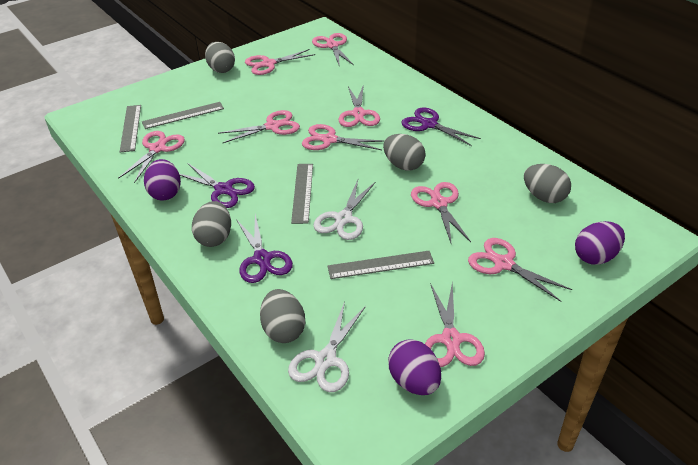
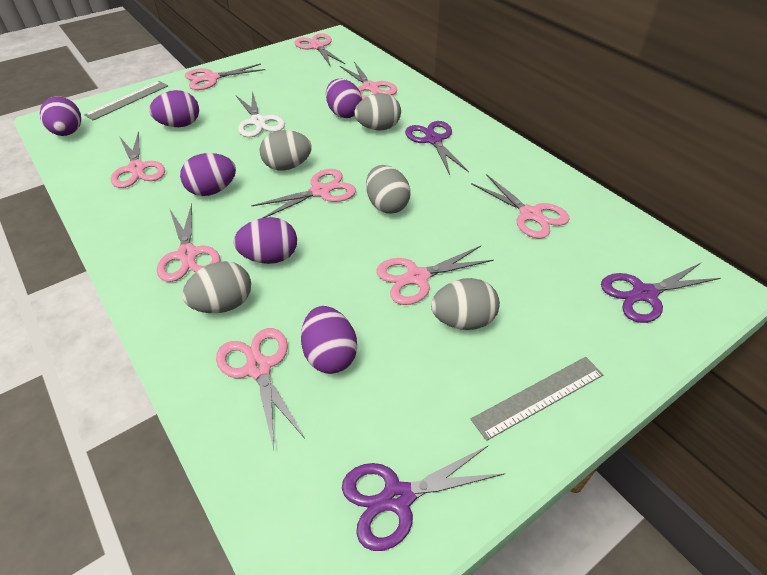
grey ruler: 4 -> 2
purple egg: 3 -> 6
white scissors: 2 -> 1

